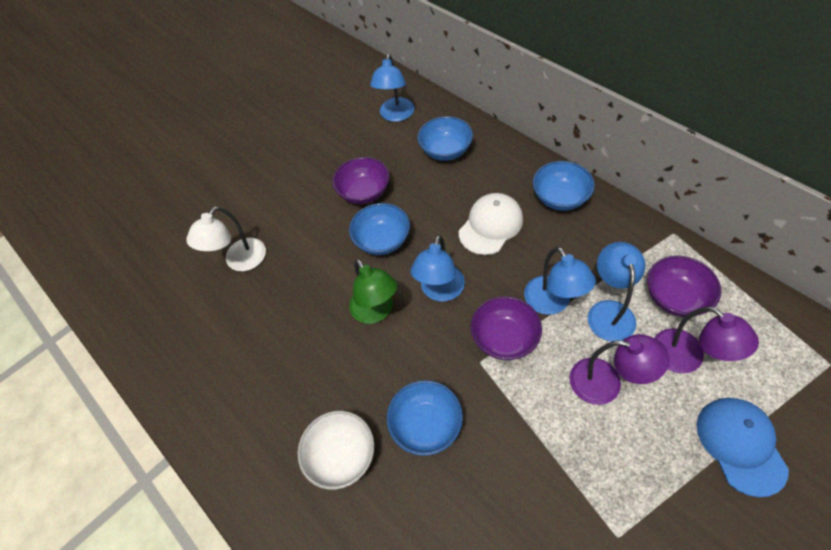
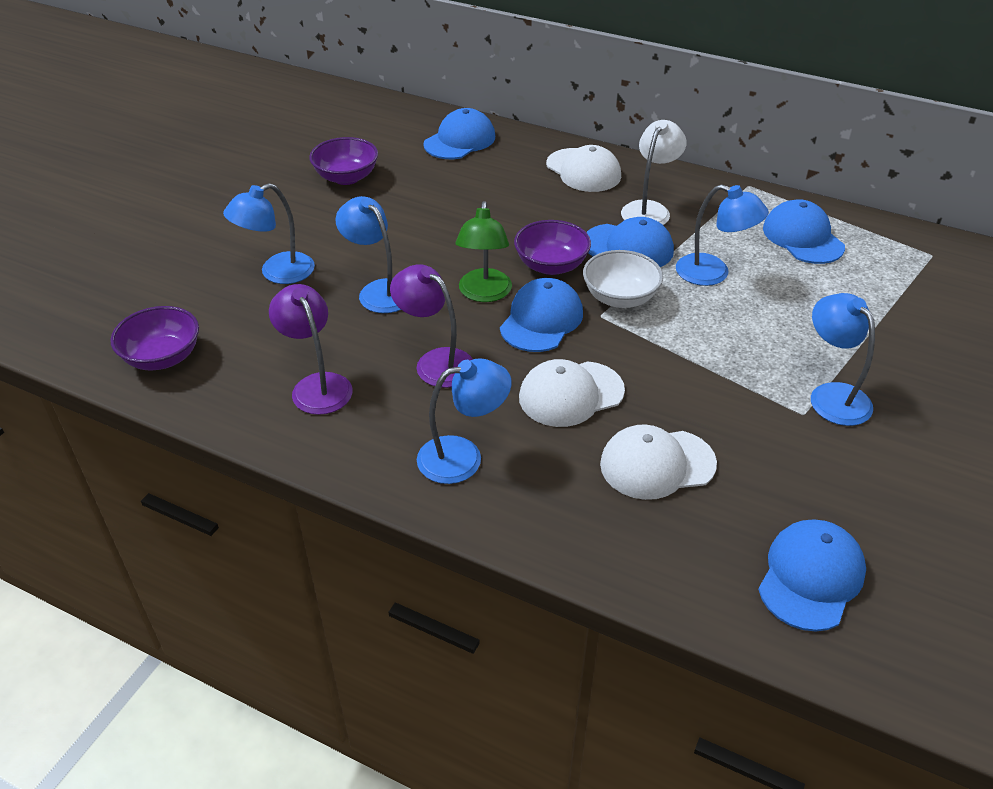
blue bowl: 4 -> 0
blue cap: 1 -> 5
blue lamp: 4 -> 5
white cap: 1 -> 3

